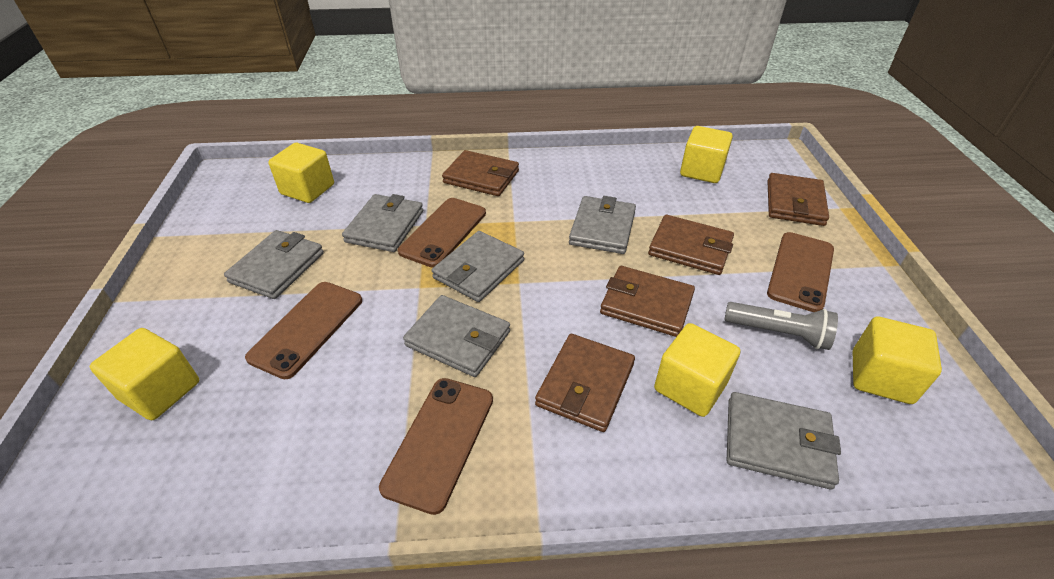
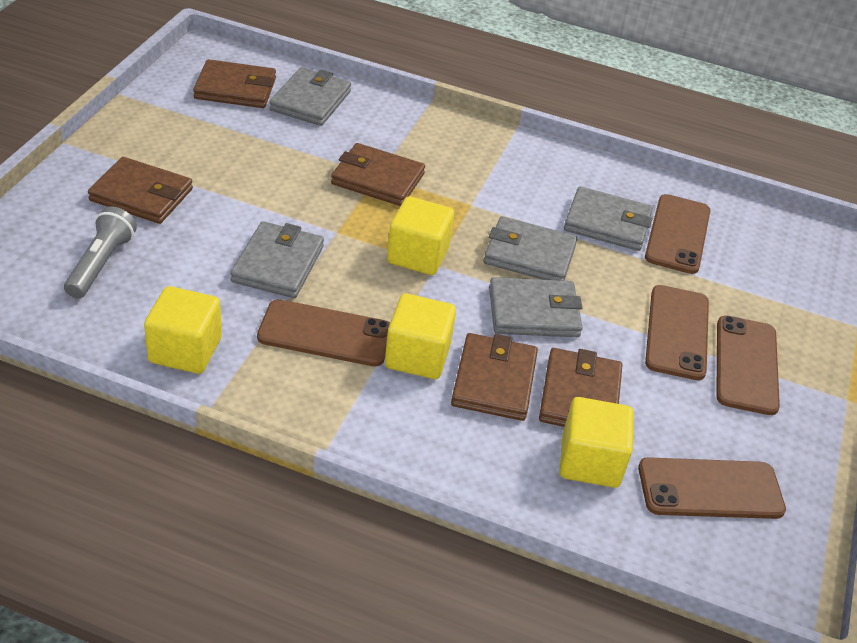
brown phone: 4 -> 5
grey wallet: 6 -> 5
yellow cube: 5 -> 4

